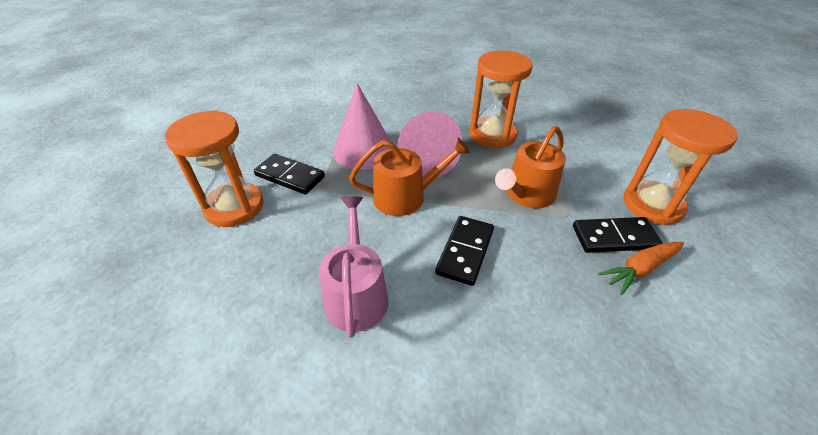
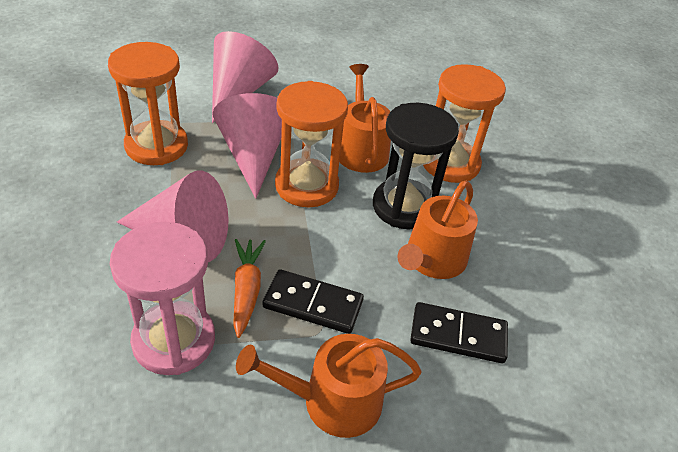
black domino: 3 -> 2
black hourglass: 0 -> 1
orange watering can: 2 -> 3
pink cone: 2 -> 3
pink hourglass: 0 -> 1
pink watering can: 1 -> 0

